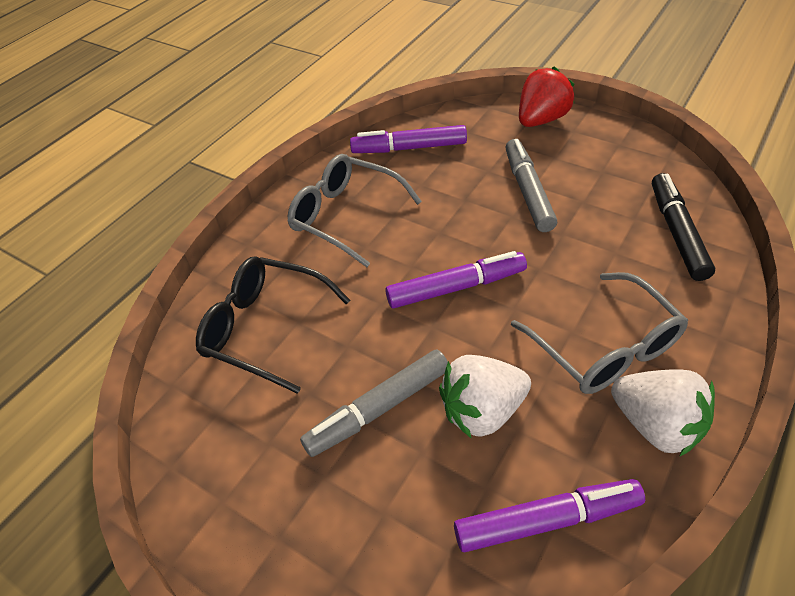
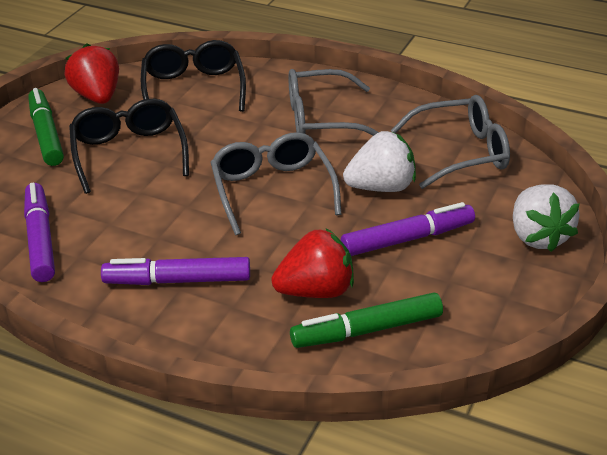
black glasses: 1 -> 2
black marker: 1 -> 0
green marker: 0 -> 2
grey glasses: 2 -> 3
grey marker: 2 -> 0
red strawberry: 1 -> 2

